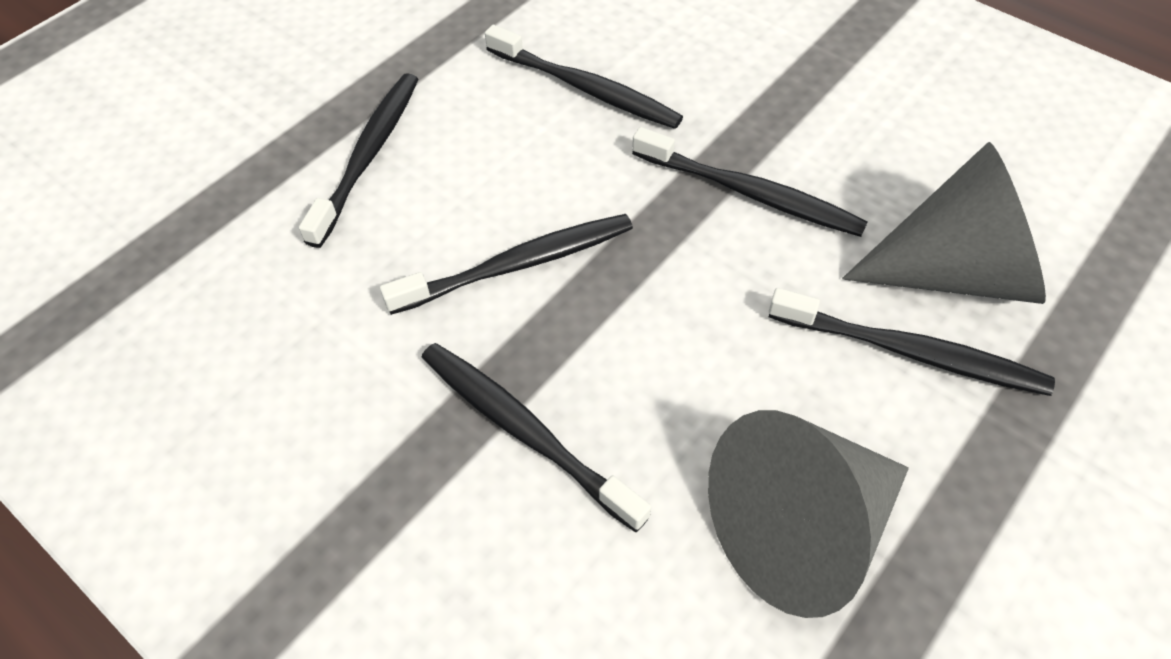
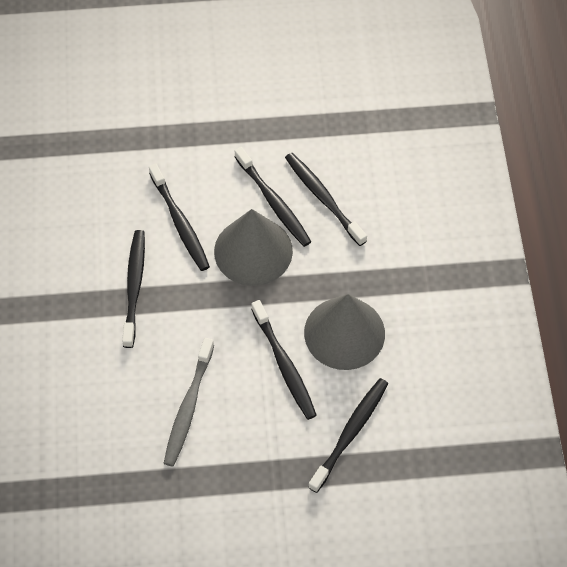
grey toothbrush: 0 -> 1

